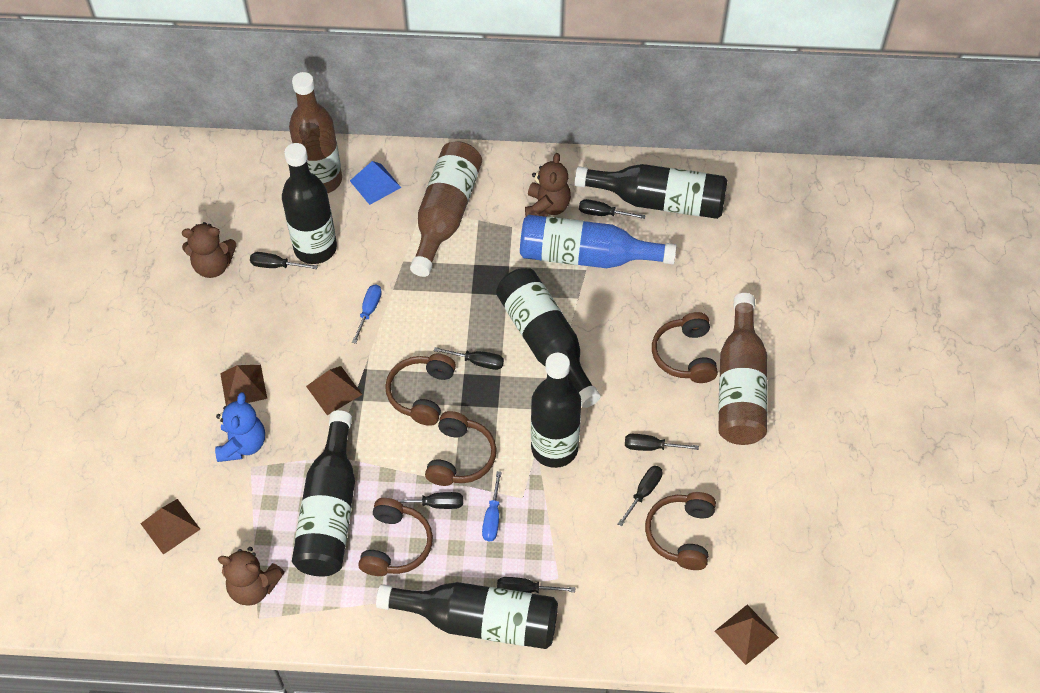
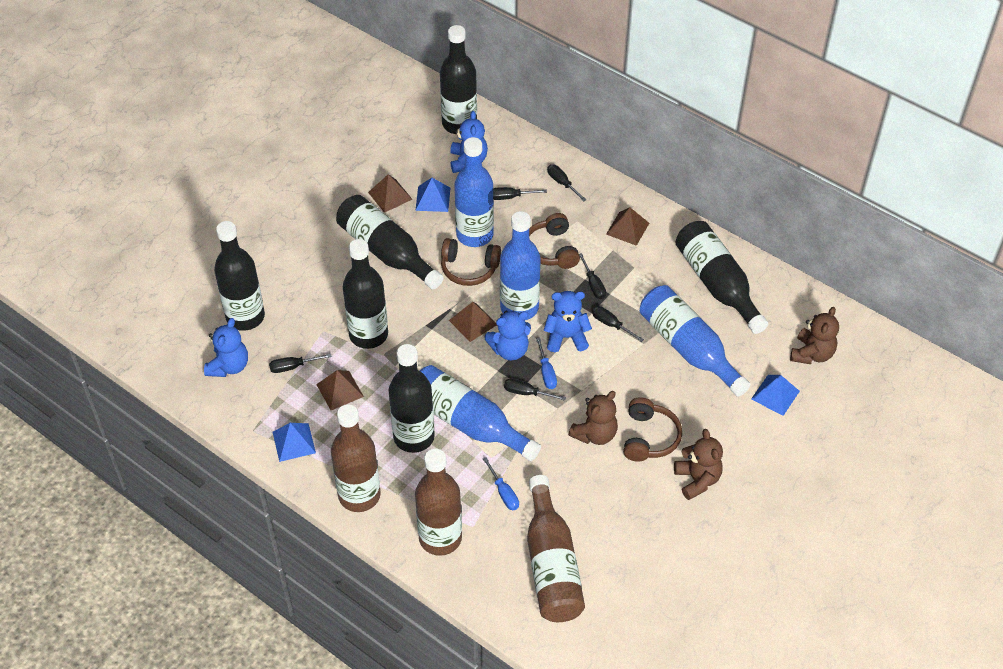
black screwdriver: 7 -> 6
blue bottle: 1 -> 4
blue pyramid: 1 -> 3
blue teddy bear: 1 -> 4
brown headphones: 5 -> 3

